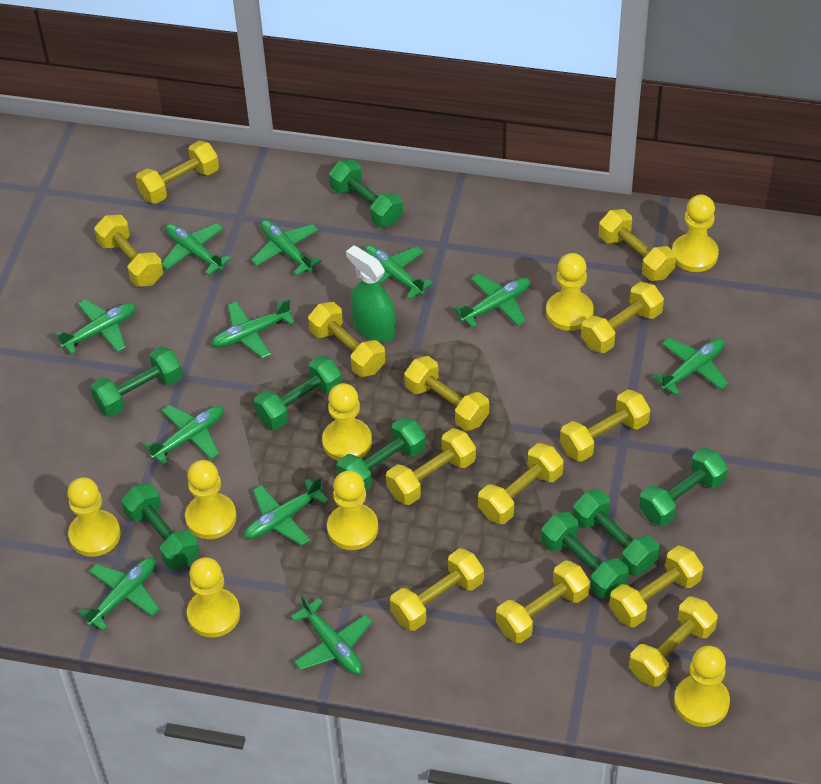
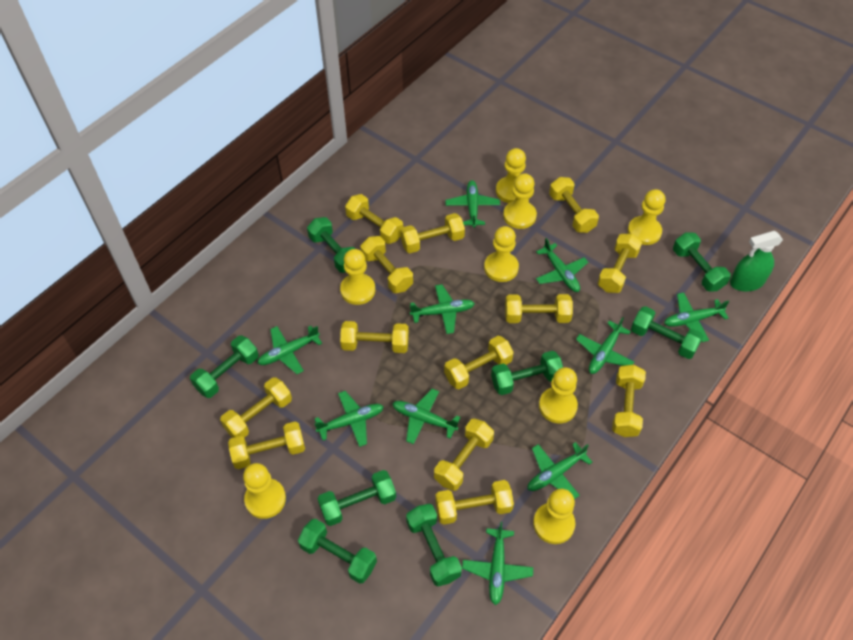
green plane: 11 -> 10

